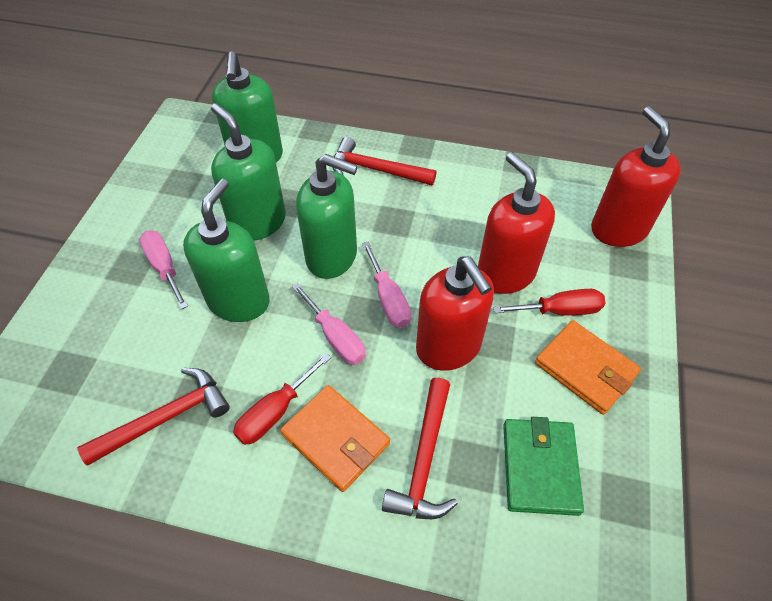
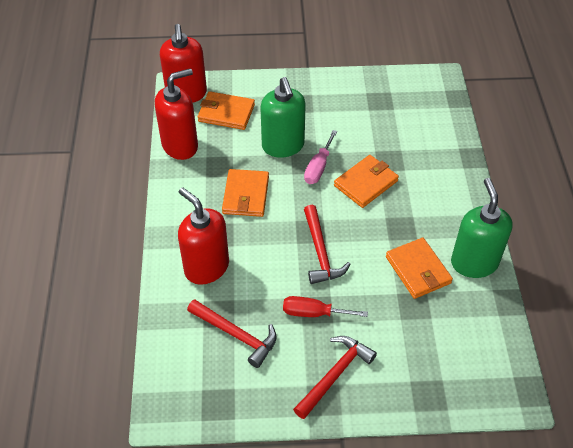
green soap dispenser: 4 -> 2
green wallet: 1 -> 0
orange wallet: 2 -> 4
pink screwdriver: 3 -> 1
red screwdriver: 2 -> 1

